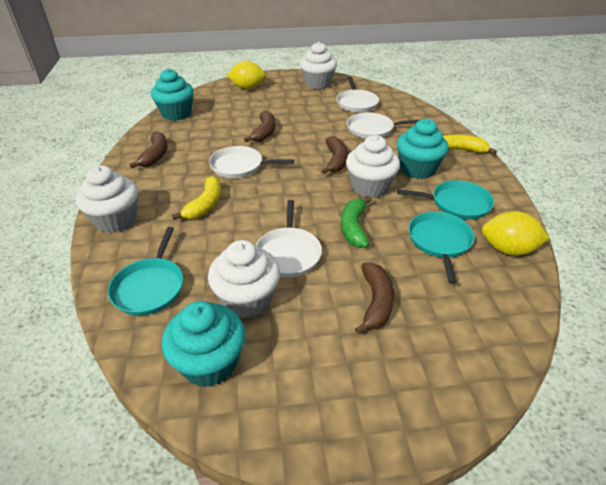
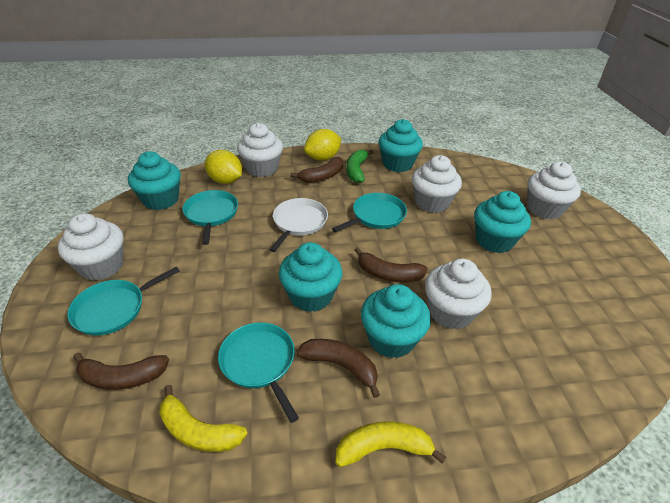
turquoise cupcake: 3 -> 5
turquoise pan: 3 -> 4
white cupcake: 4 -> 5
white pan: 4 -> 1

